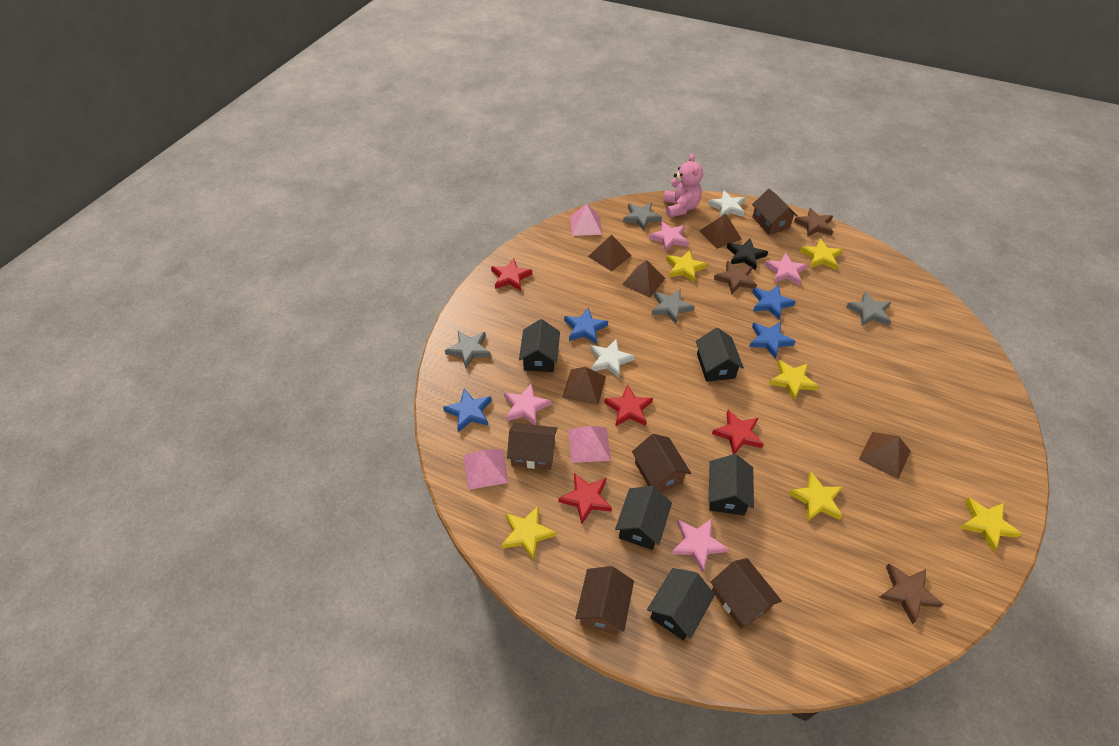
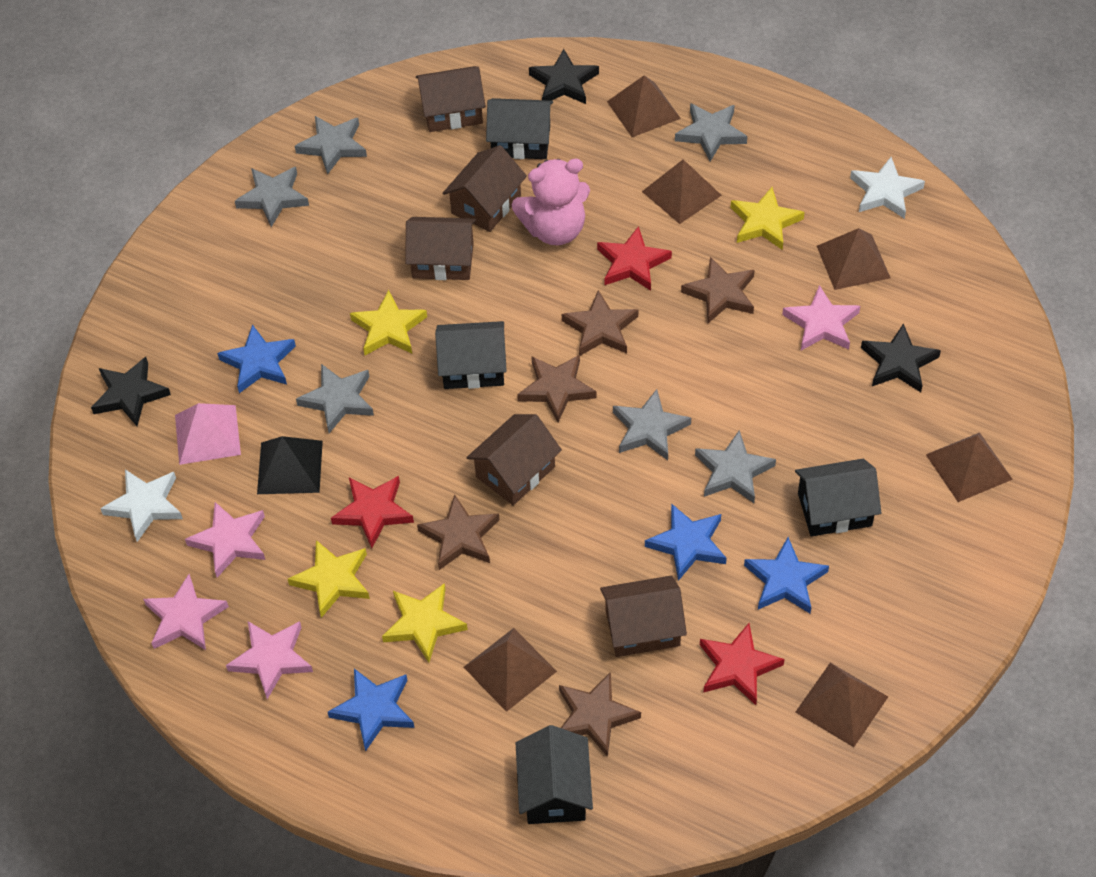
black house: 5 -> 4
black pyramid: 0 -> 1
black star: 1 -> 3
brown pyramid: 5 -> 6
brown star: 3 -> 5
grey star: 4 -> 6
pink pyramid: 3 -> 1
red star: 4 -> 3
yellow star: 6 -> 4

